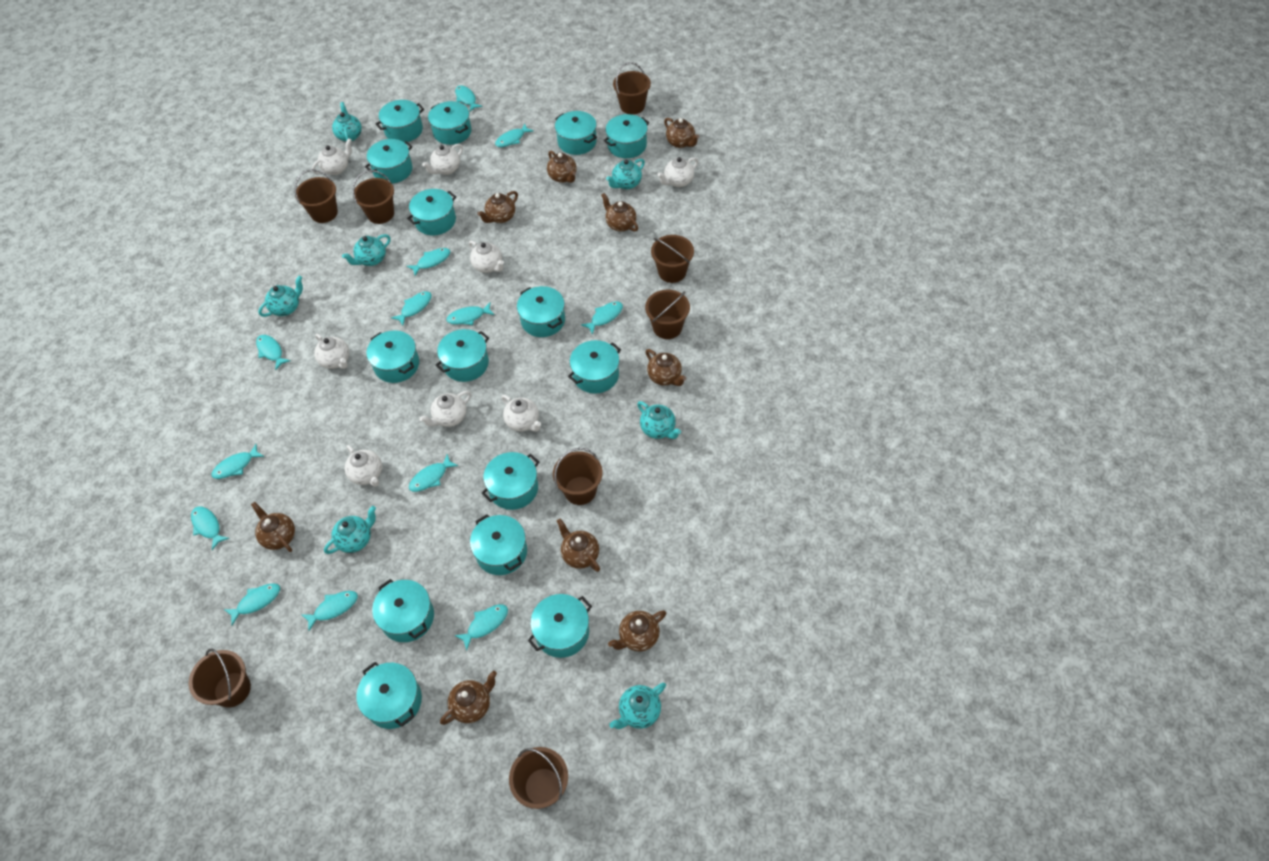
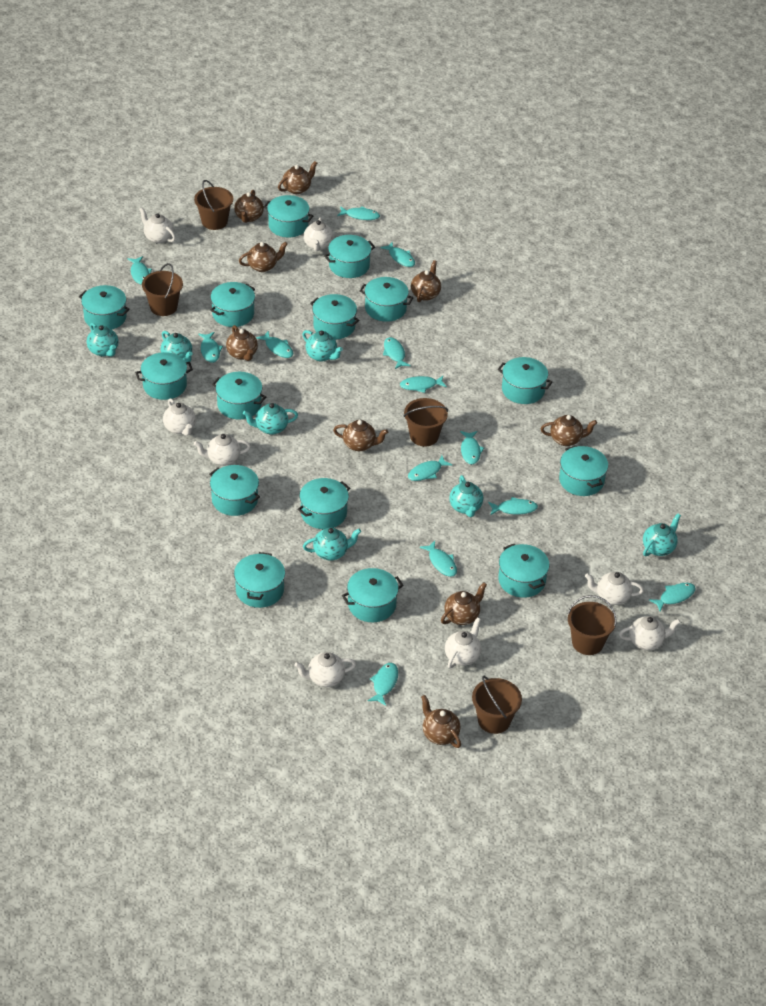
brown bucket: 8 -> 5

